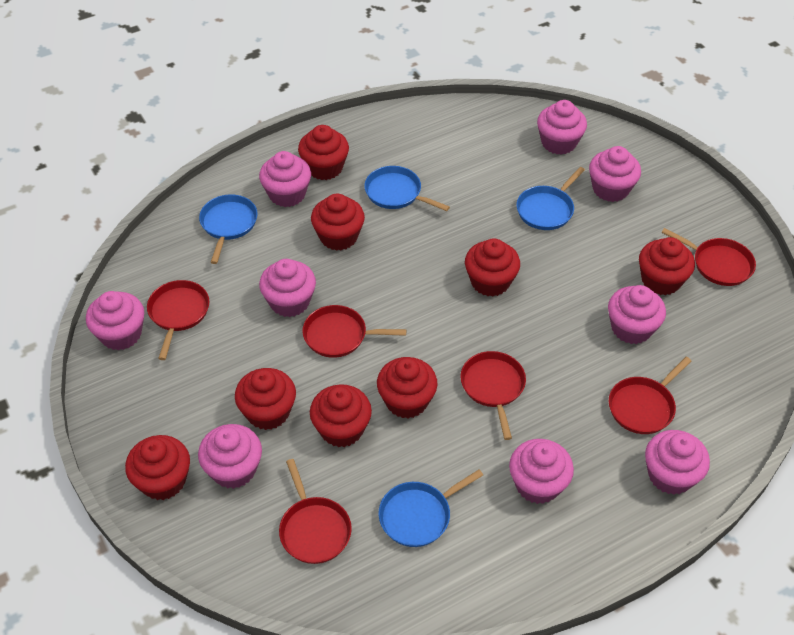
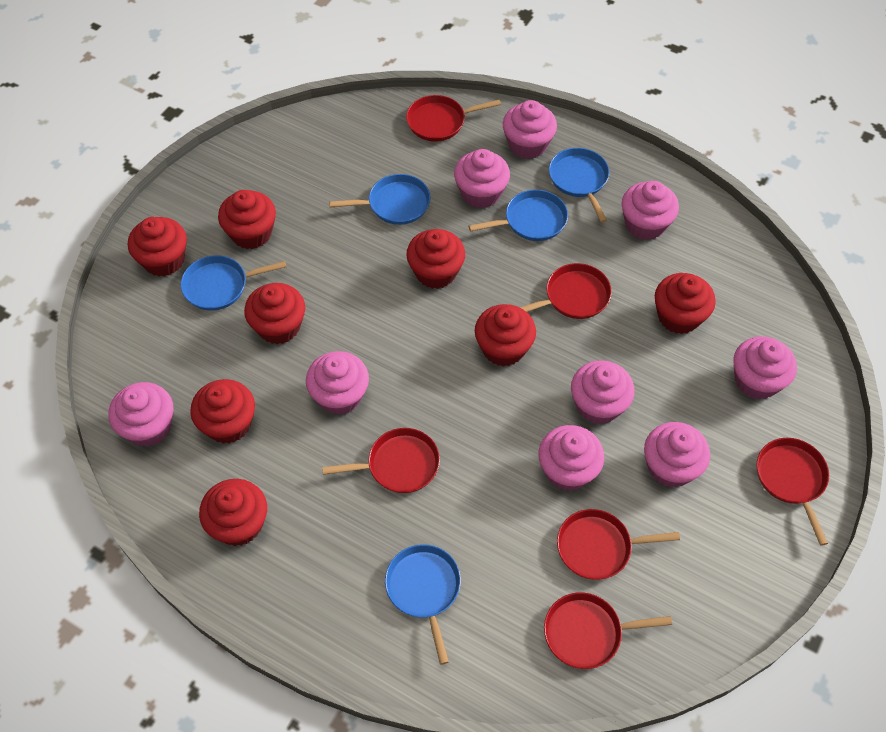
blue pan: 4 -> 5

